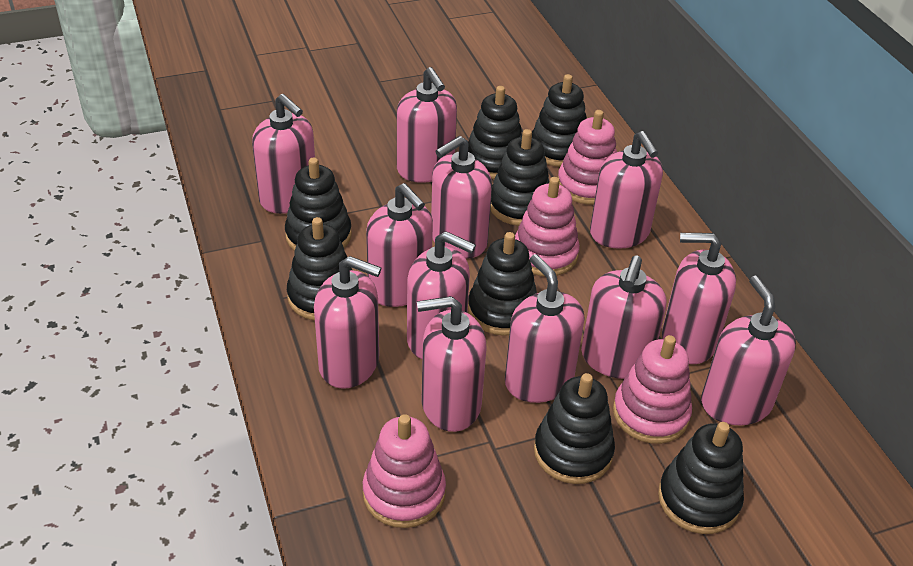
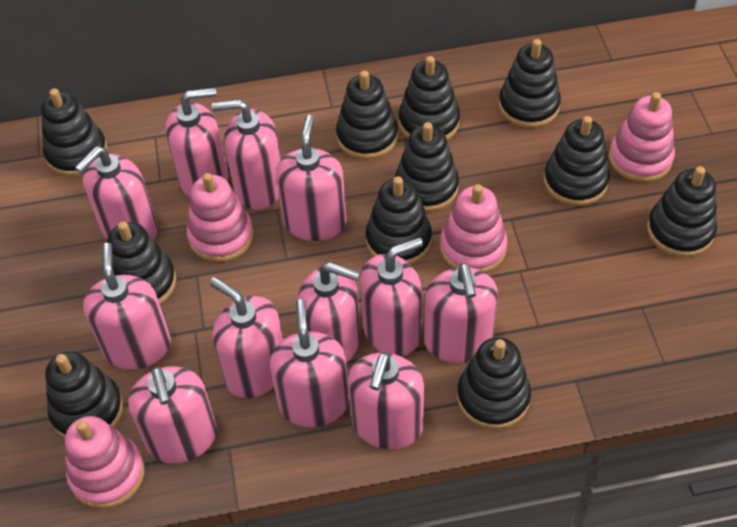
black stacking toy: 8 -> 11

